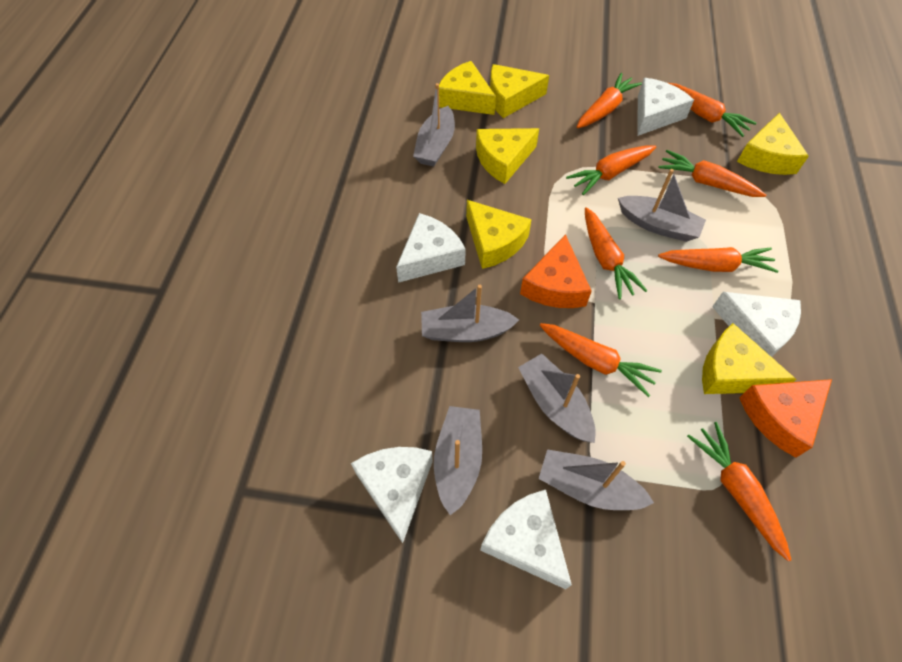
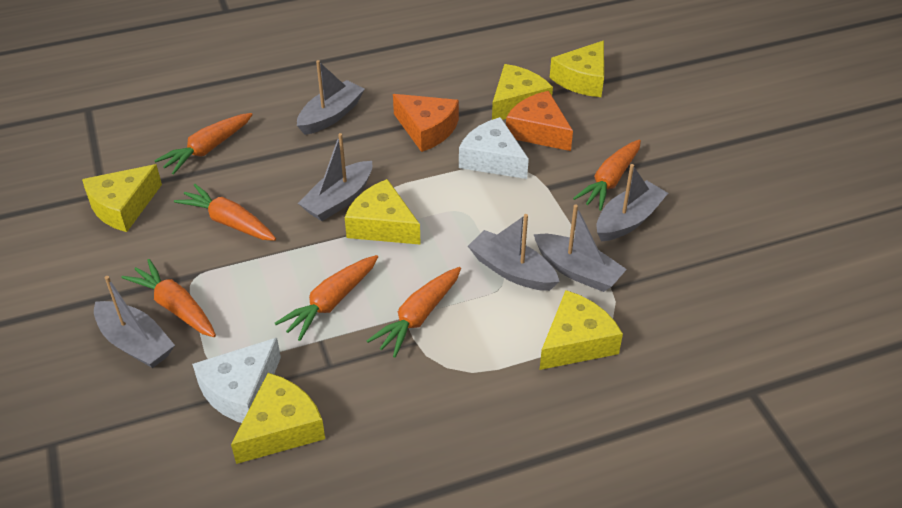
orange carrot: 8 -> 6
white cheese: 5 -> 2

